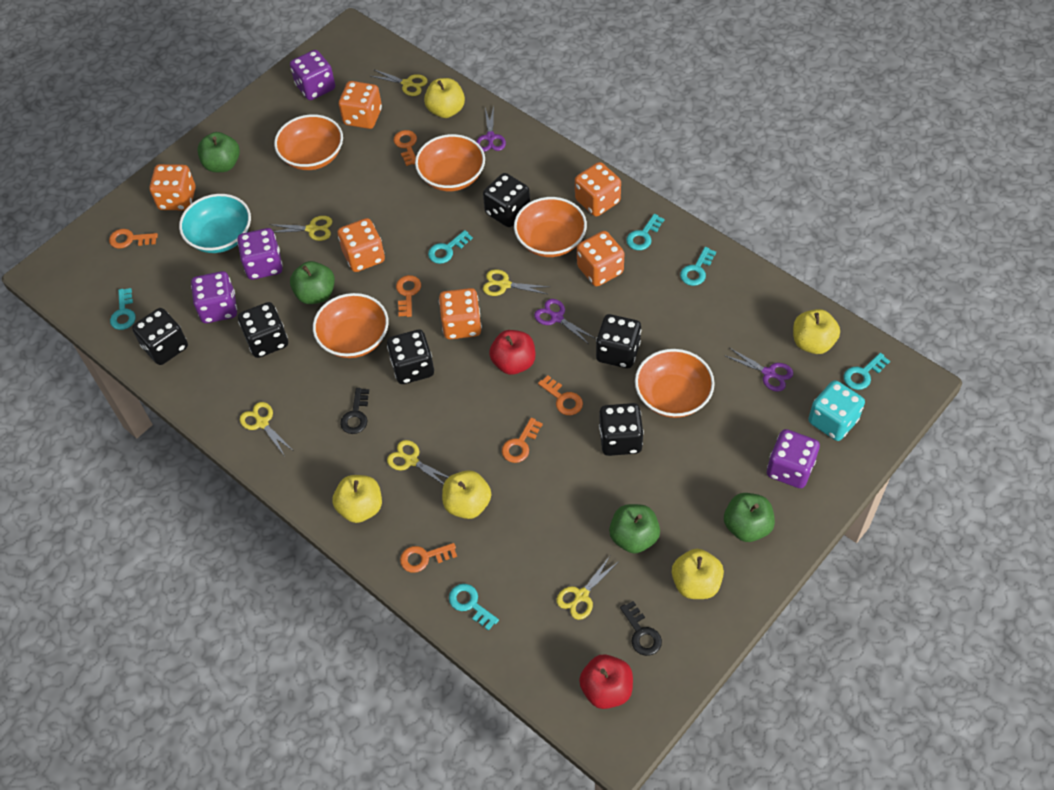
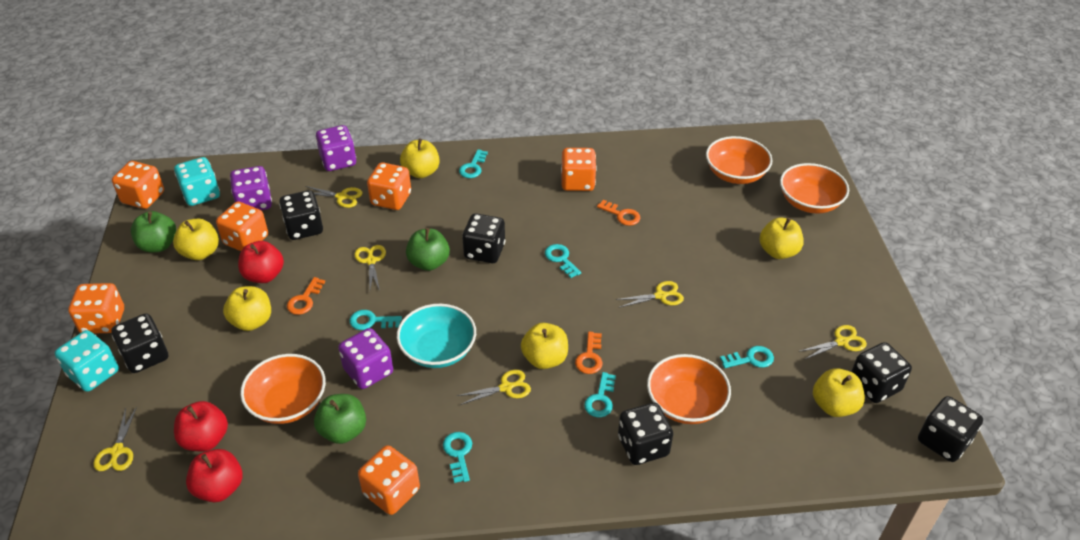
black key: 2 -> 0
green apple: 4 -> 3
orange bowl: 5 -> 4
orange key: 6 -> 3
purple dice: 4 -> 3
purple scissors: 3 -> 0
red apple: 2 -> 3
turquoise dice: 1 -> 2
yellow apple: 5 -> 6

